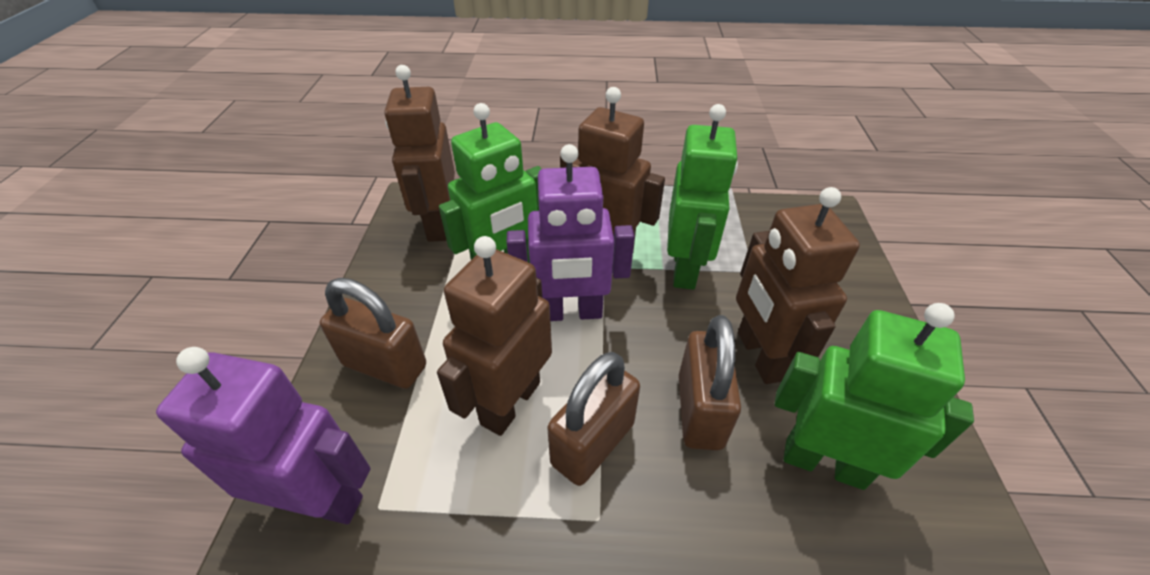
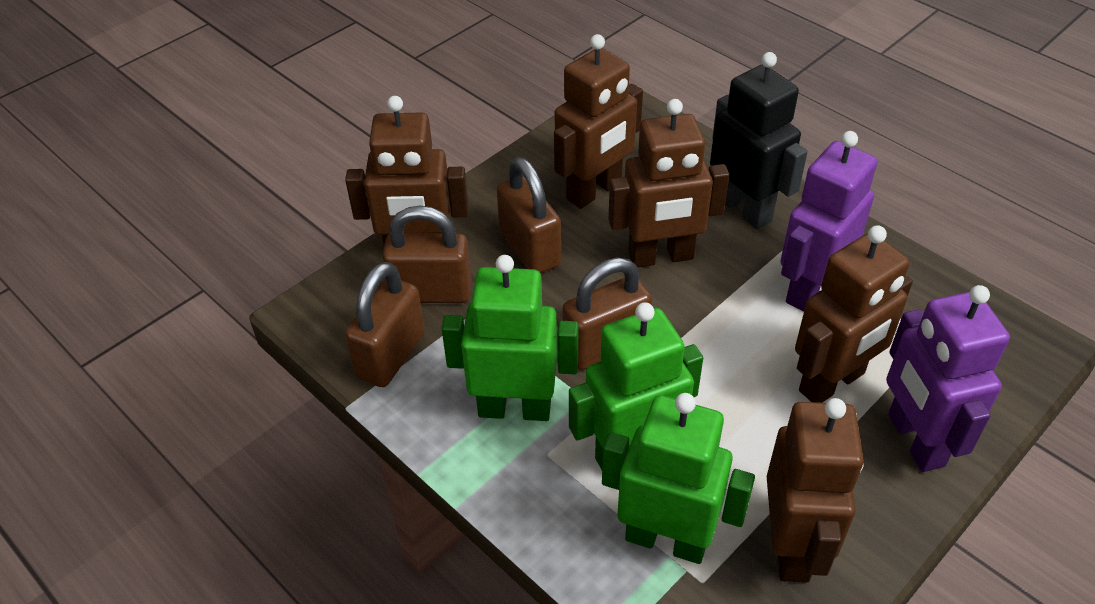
black robot: 0 -> 1
brown padlock: 3 -> 4
brown robot: 4 -> 5

